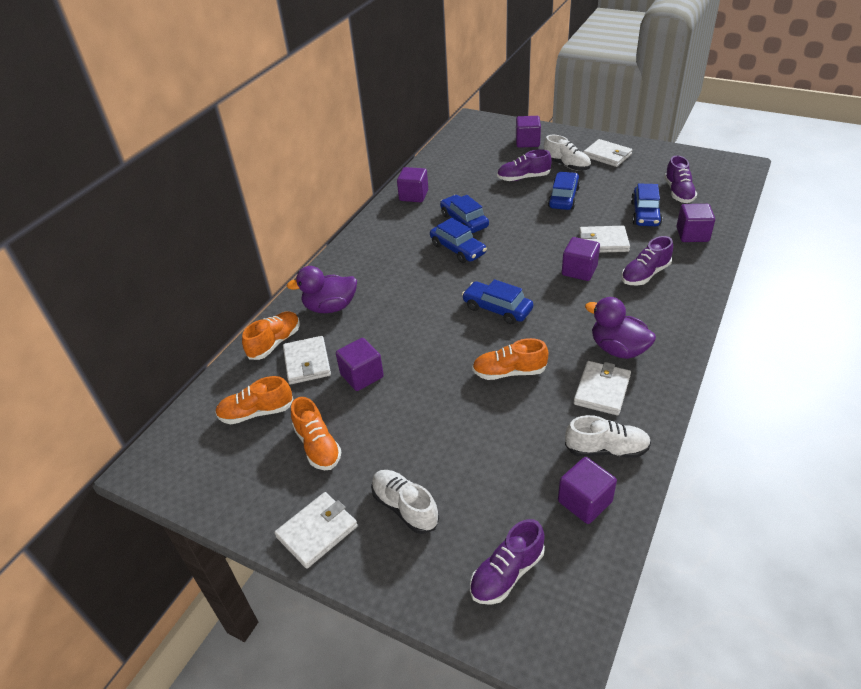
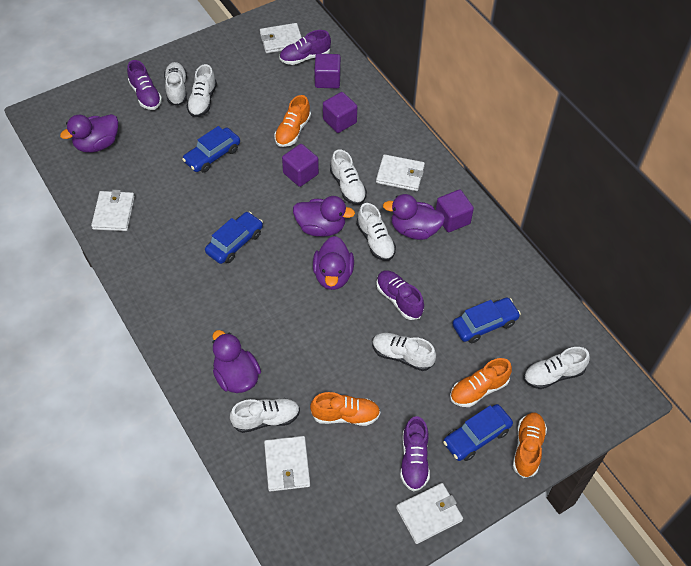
blue car: 5 -> 4
purple cube: 6 -> 4
purple duck: 2 -> 5
white shoe: 3 -> 7

